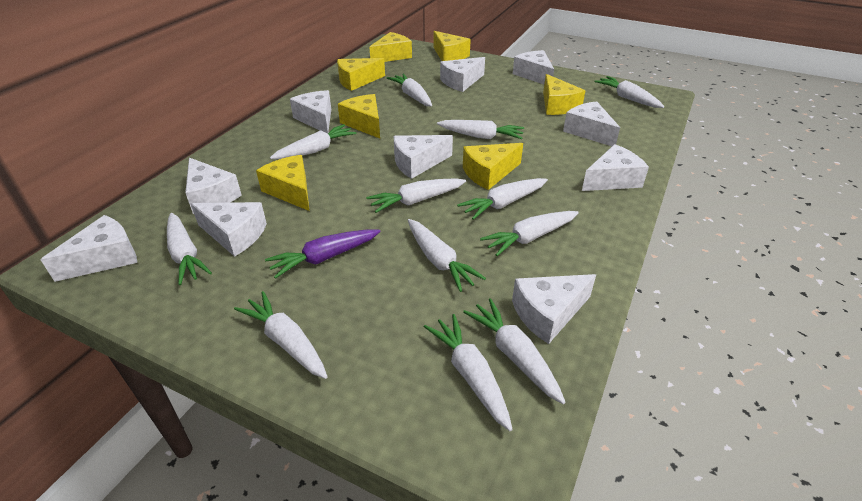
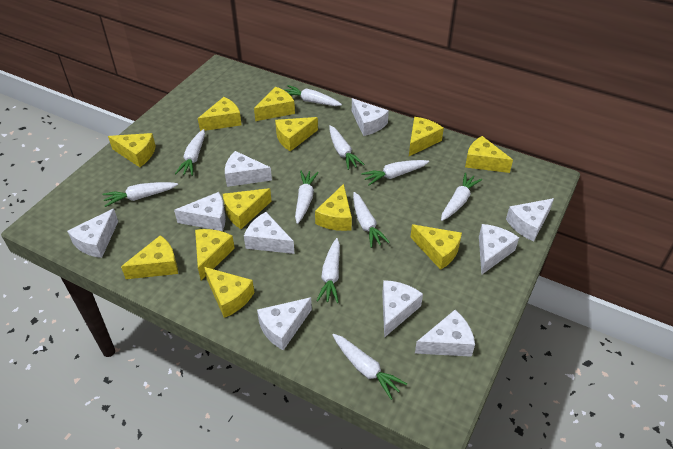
purple carrot: 1 -> 0
white carrot: 12 -> 10
yellow cheese: 7 -> 12

